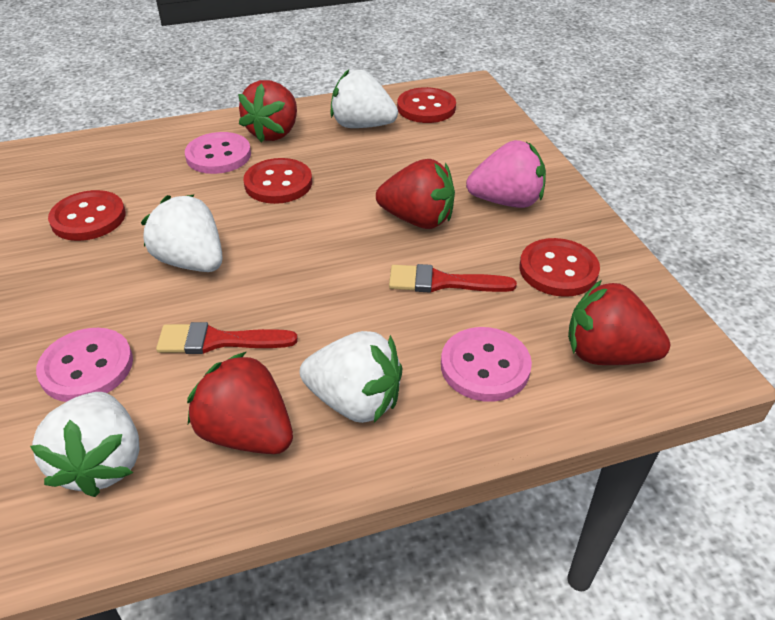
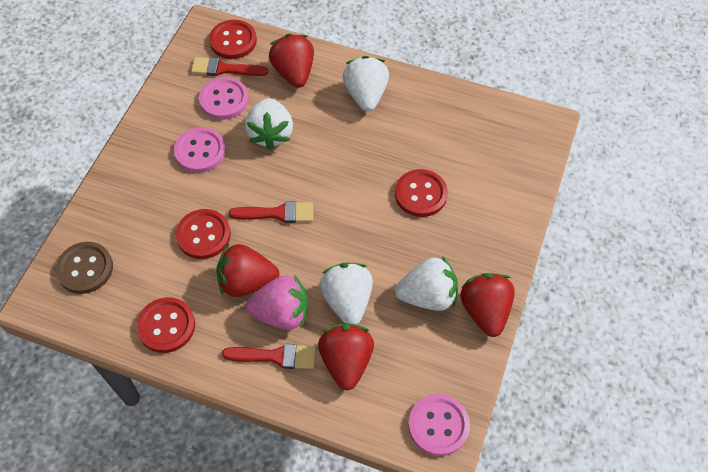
brown button: 0 -> 1
red brush: 2 -> 3

